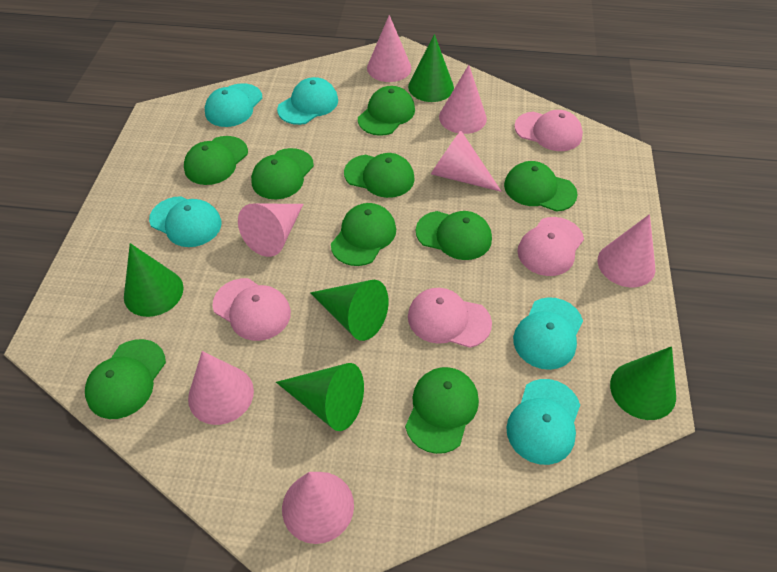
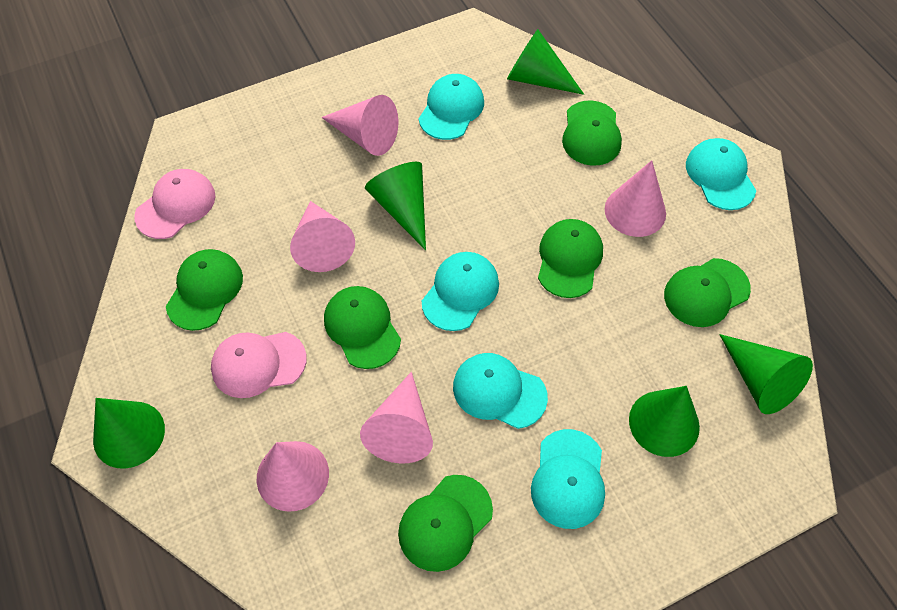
green cap: 9 -> 6
pink cap: 4 -> 2
pink cone: 7 -> 5

